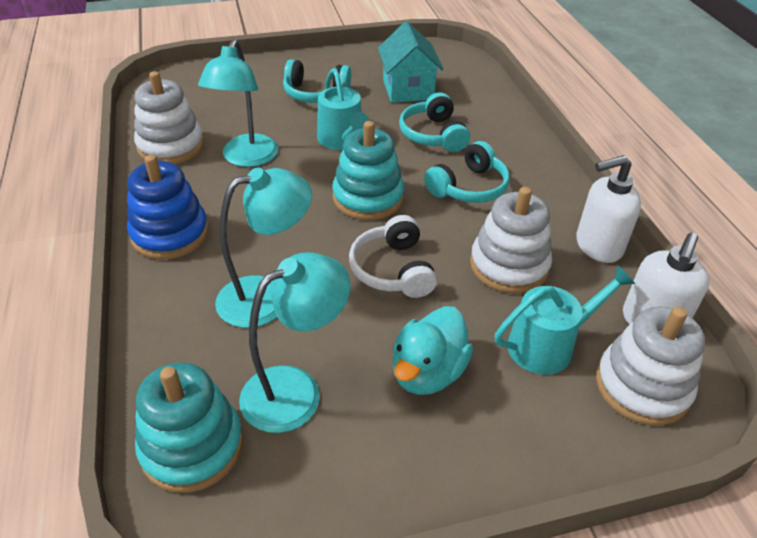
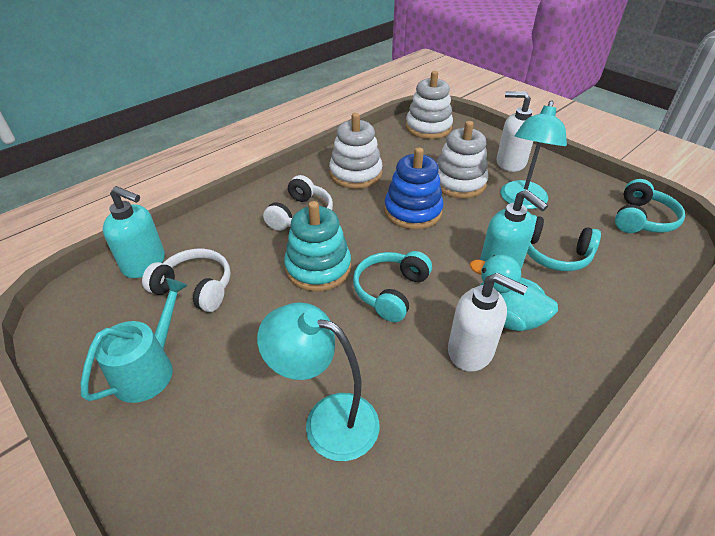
turquoise house: 1 -> 0
turquoise lamp: 3 -> 2
turquoise soap dispenser: 0 -> 2
turquoise stacking toy: 2 -> 1
turquoise watering can: 2 -> 1
white headphones: 1 -> 2

